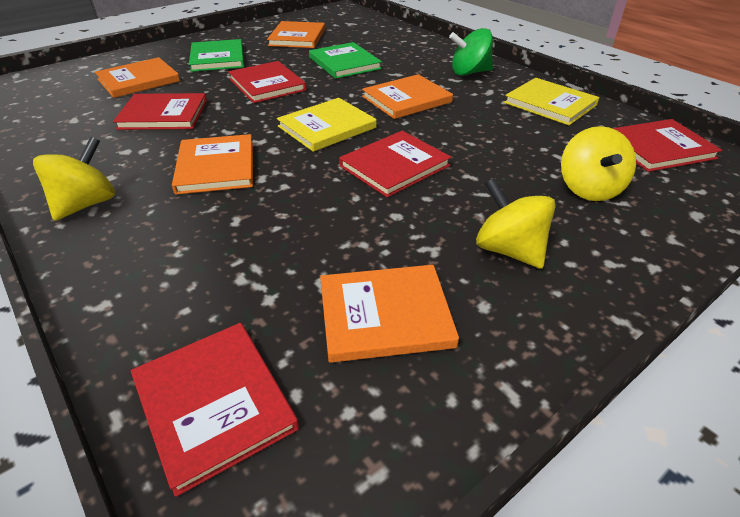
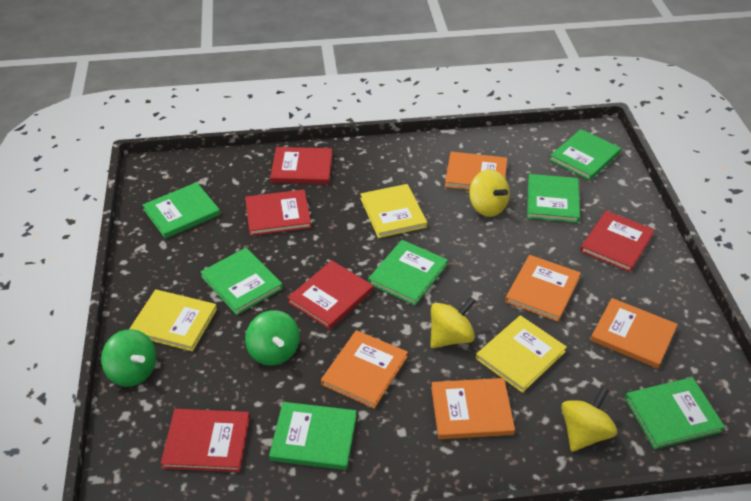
green book: 2 -> 7
green spinning top: 1 -> 2
yellow book: 2 -> 3

